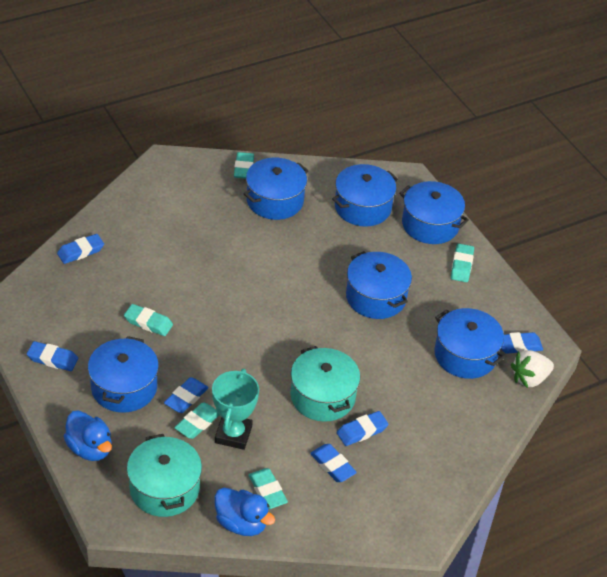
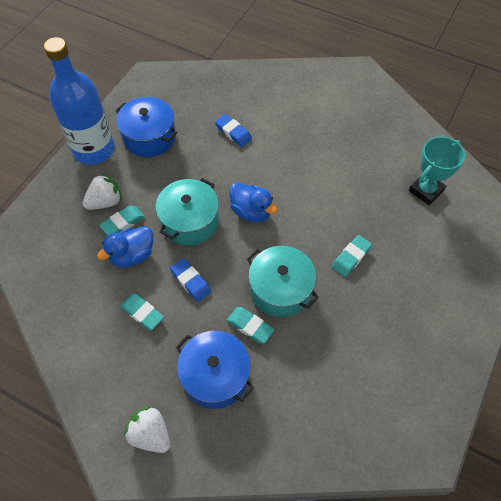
blue bottle: 0 -> 1
blue eraser: 6 -> 2
blue pot: 6 -> 2
turquoise eraser: 5 -> 4
white strawberry: 1 -> 2

